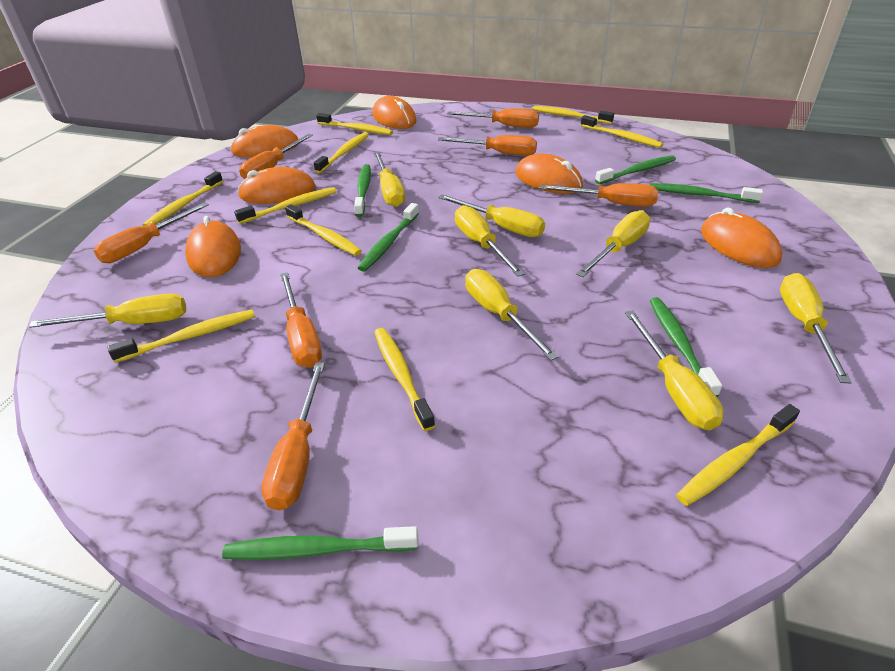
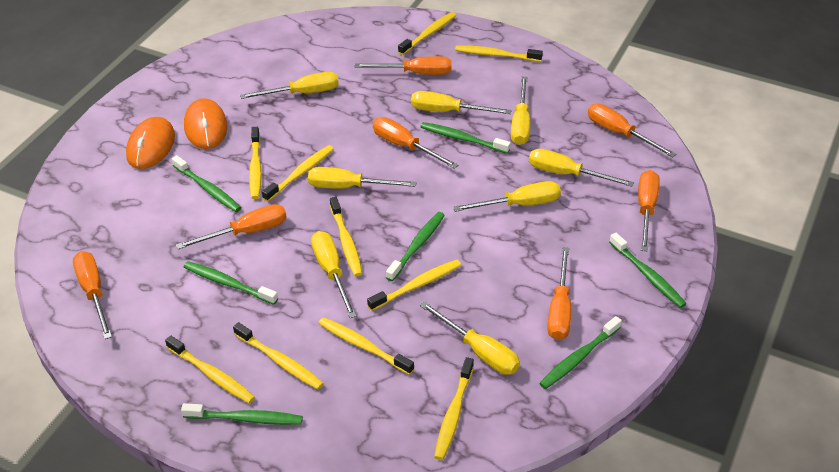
green toothbrush: 6 -> 7
orange mouse: 6 -> 2

